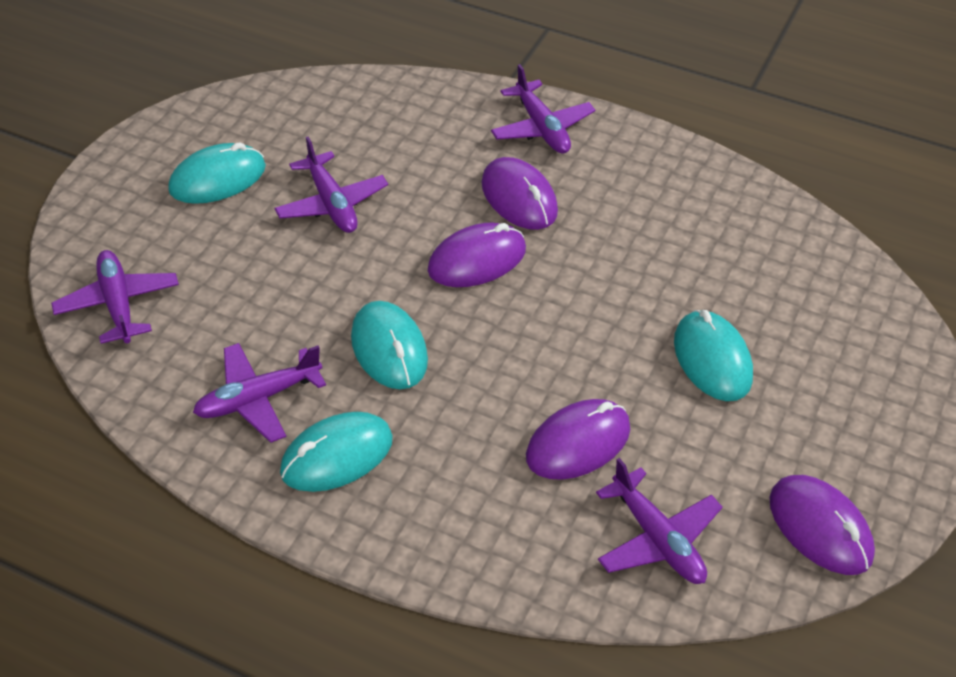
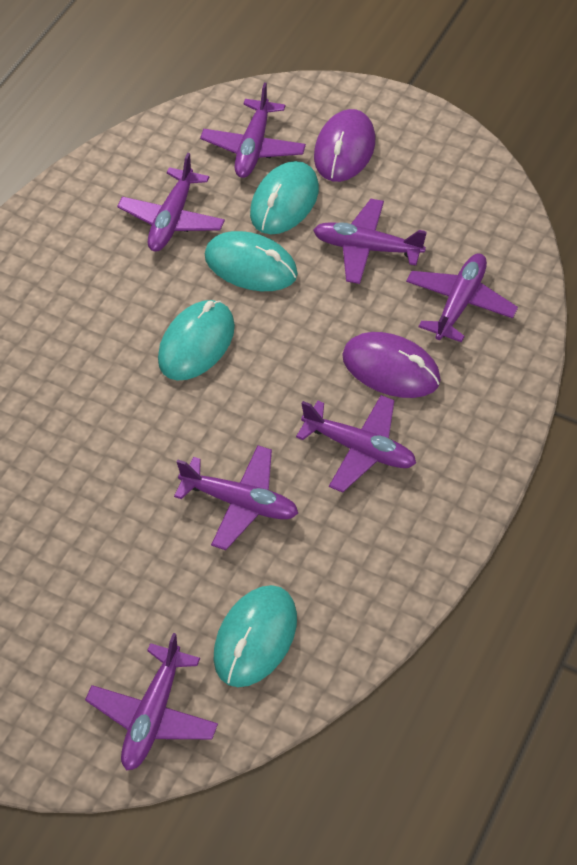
purple mouse: 4 -> 2
purple plane: 5 -> 7

